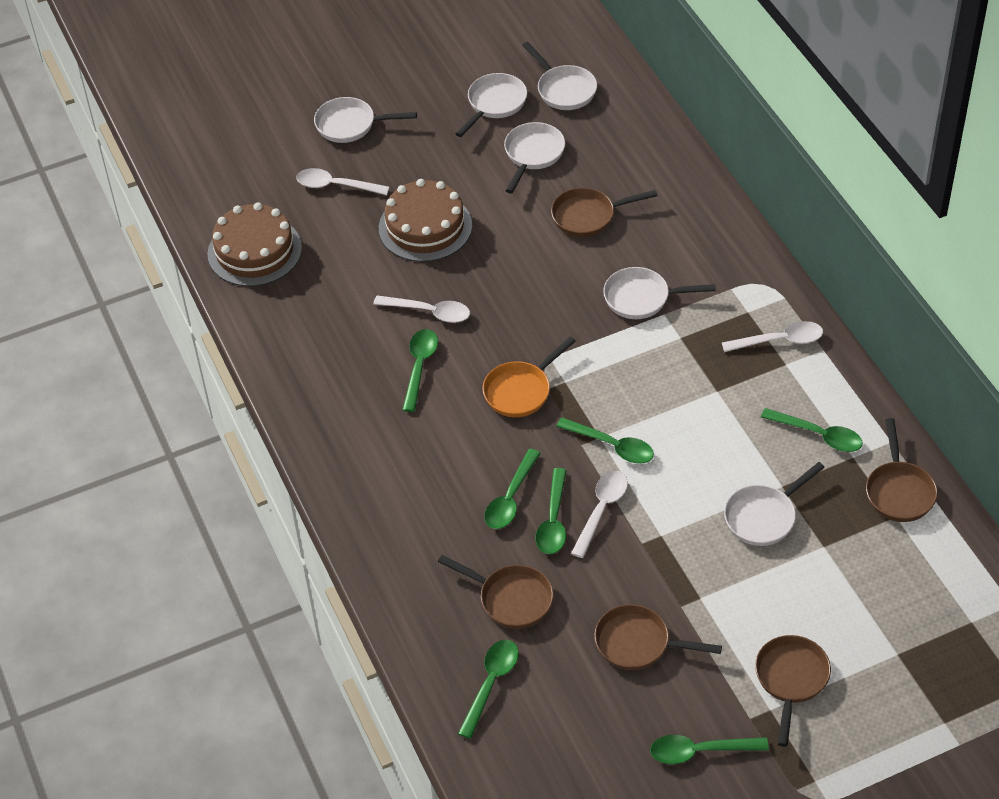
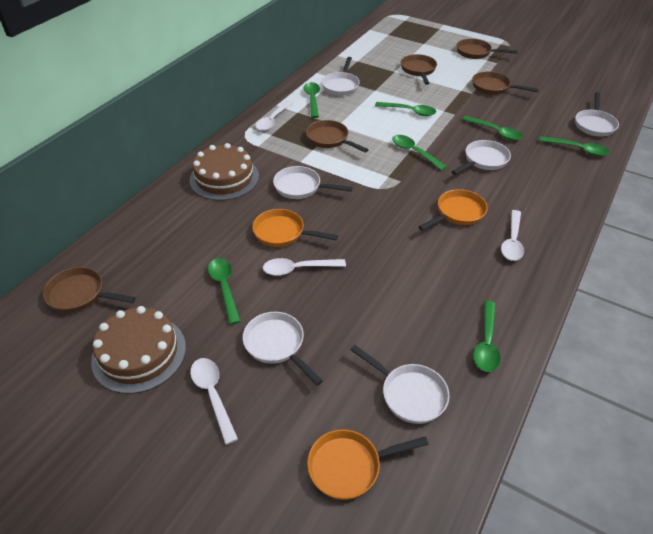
orange pan: 1 -> 3

